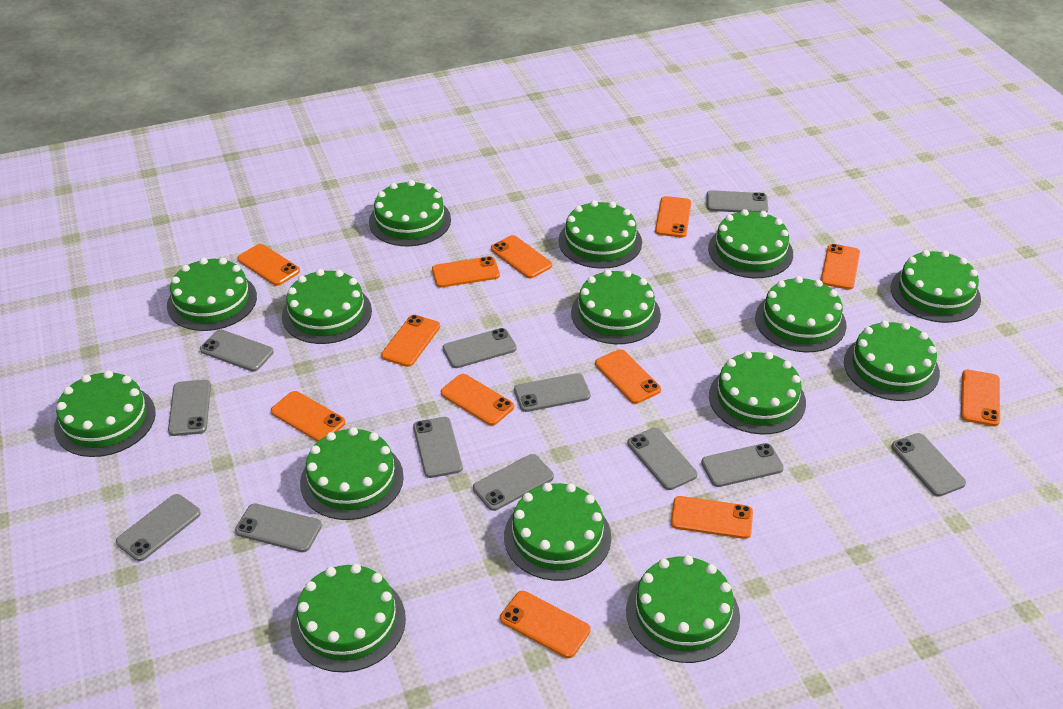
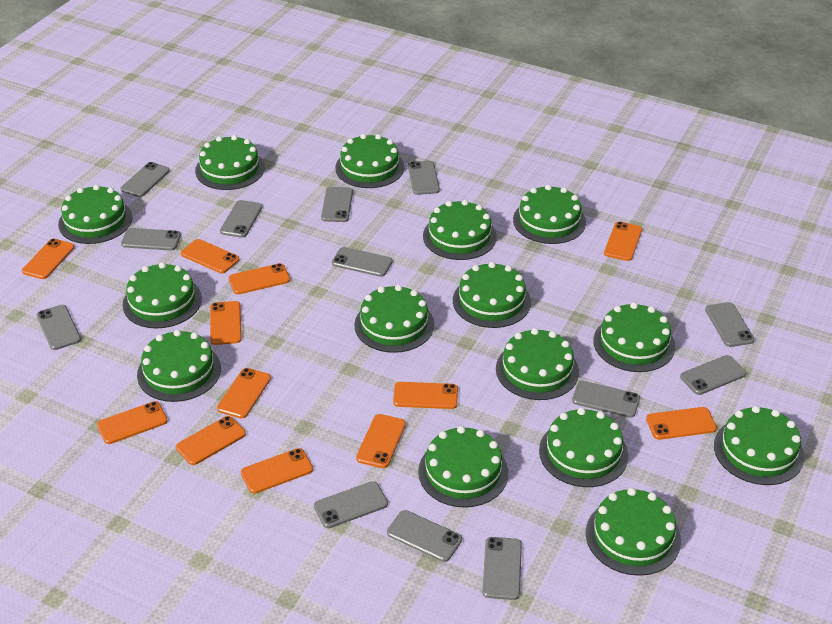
grey phone: 12 -> 13

